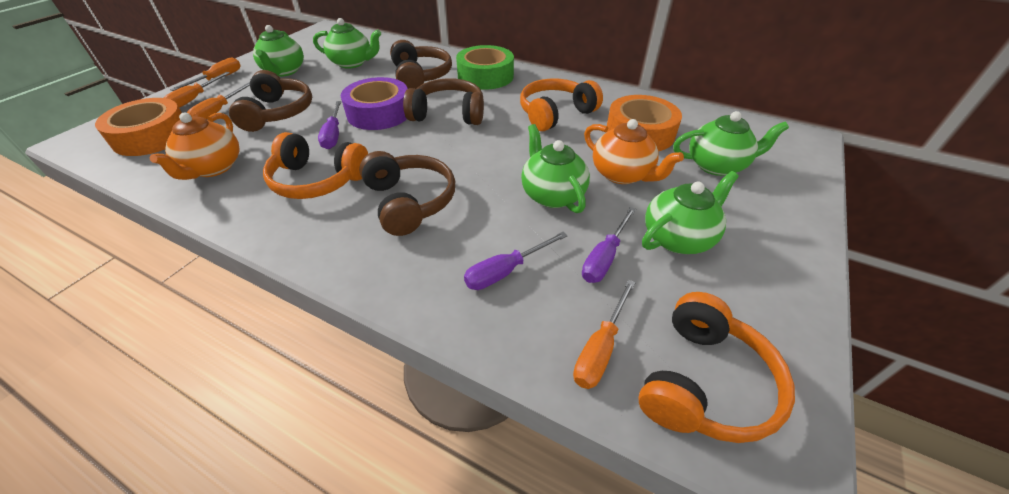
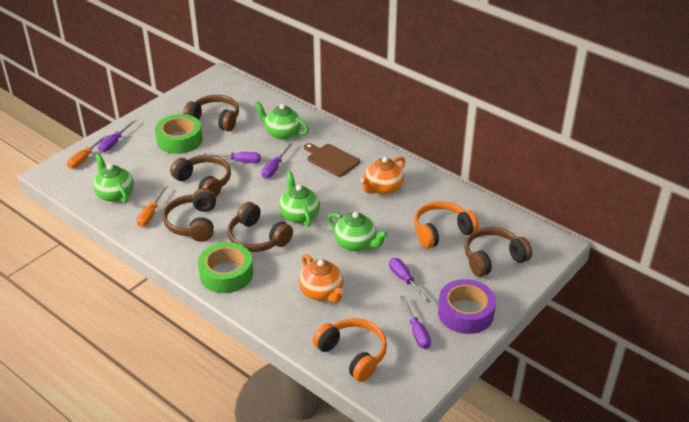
brown cutting board: 0 -> 1
brown headphones: 4 -> 5
green tape: 1 -> 2
green teapot: 5 -> 4
orange headphones: 3 -> 2
orange screwdriver: 4 -> 2
orange tape: 2 -> 0
purple screwdriver: 3 -> 5

